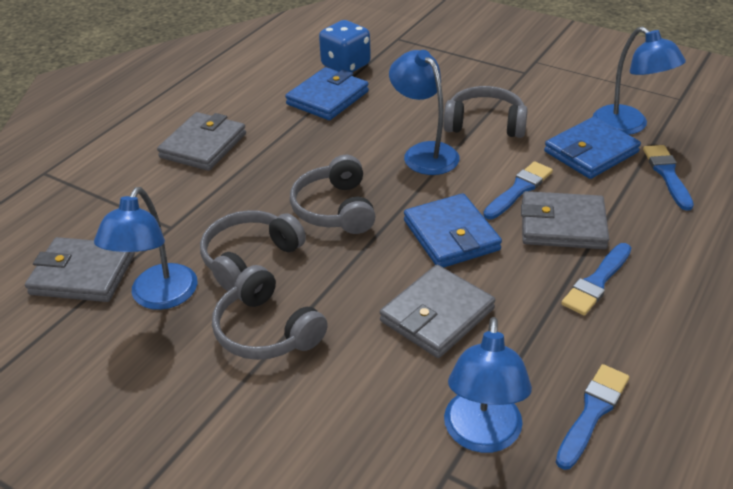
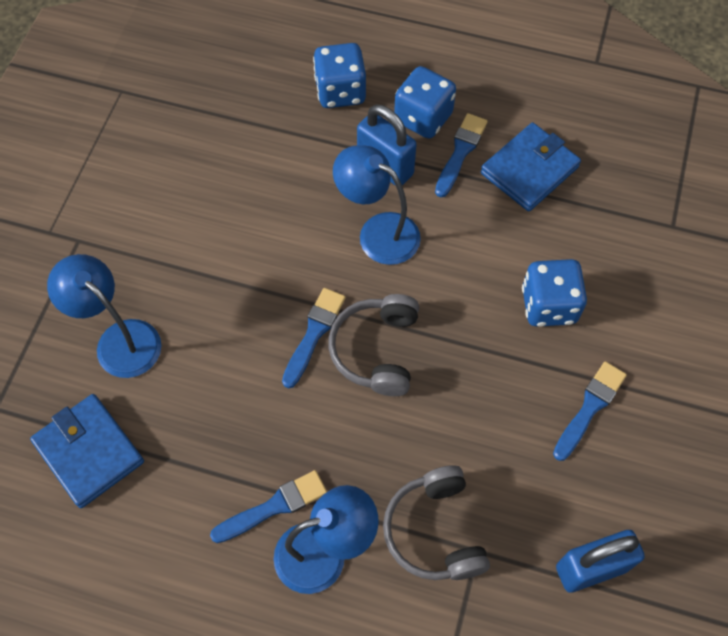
blue dice: 1 -> 3
blue lamp: 4 -> 3
blue padlock: 0 -> 2
blue wallet: 3 -> 2
grey headphones: 4 -> 2
grey wallet: 4 -> 0

